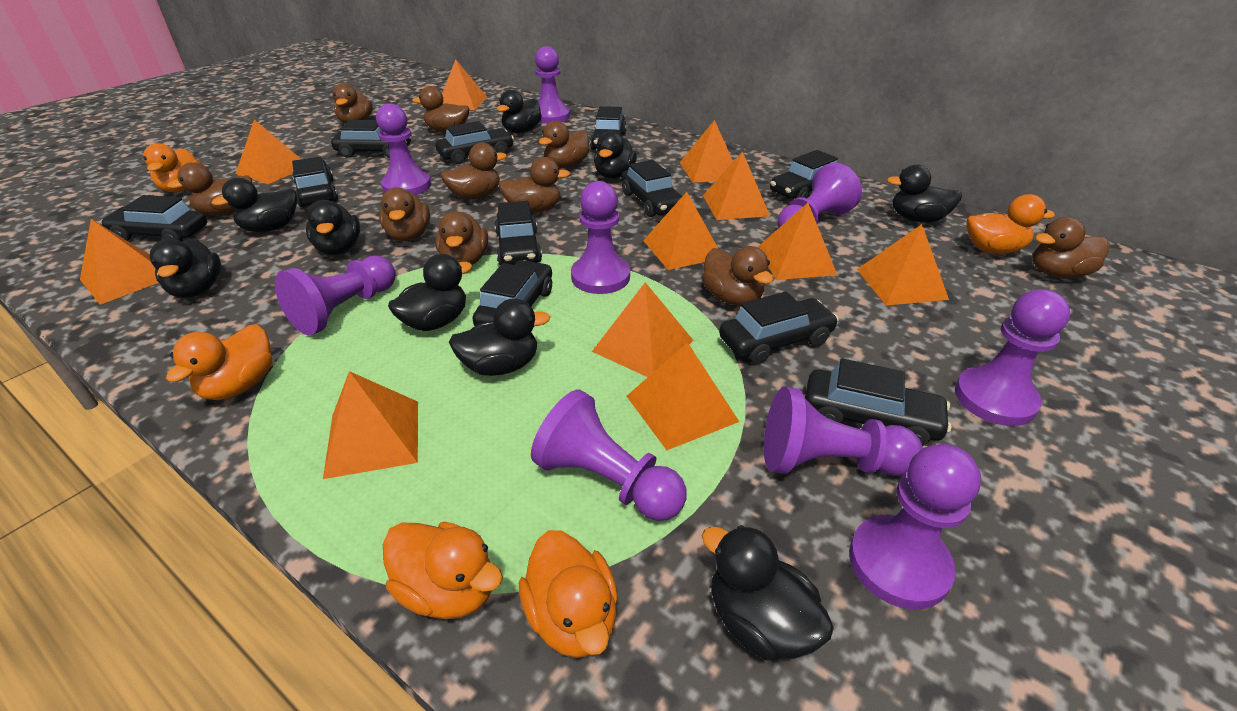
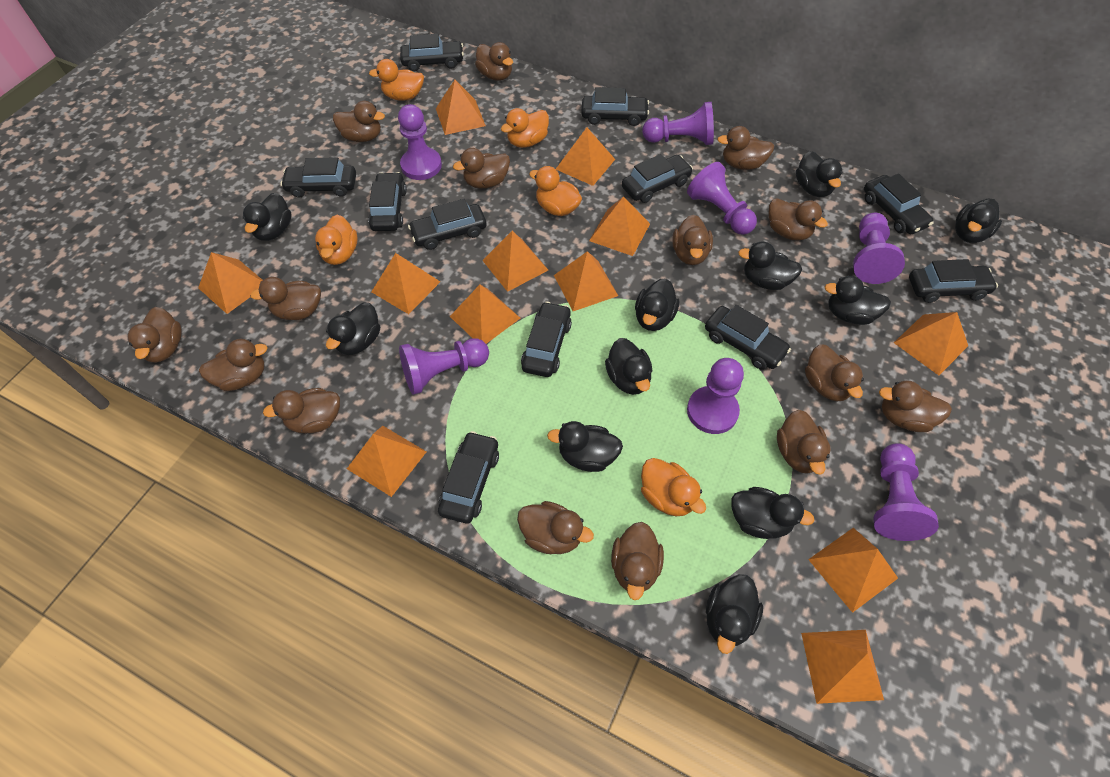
black duck: 9 -> 11
brown duck: 10 -> 15
orange pyramid: 11 -> 12
purple pawn: 9 -> 7

